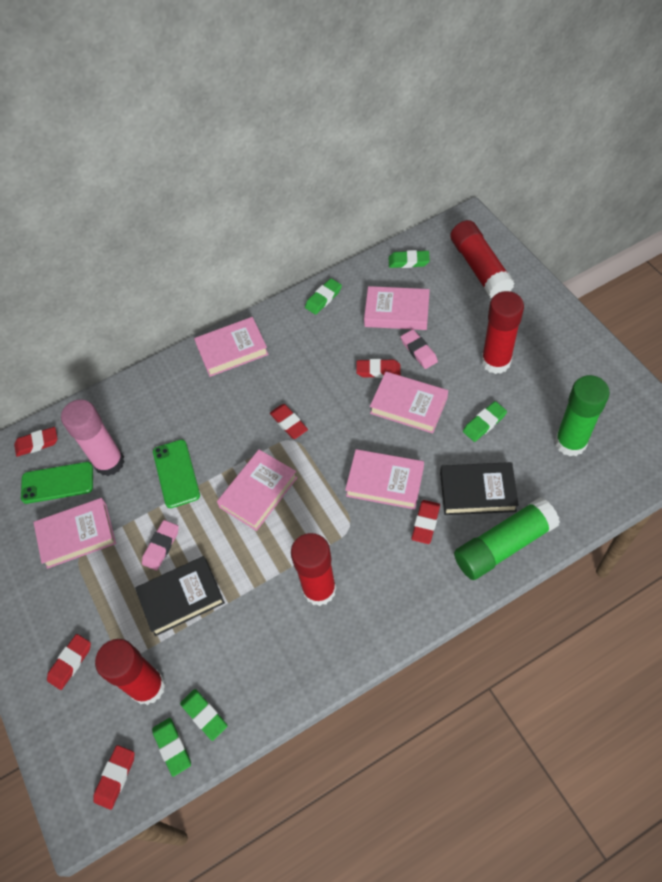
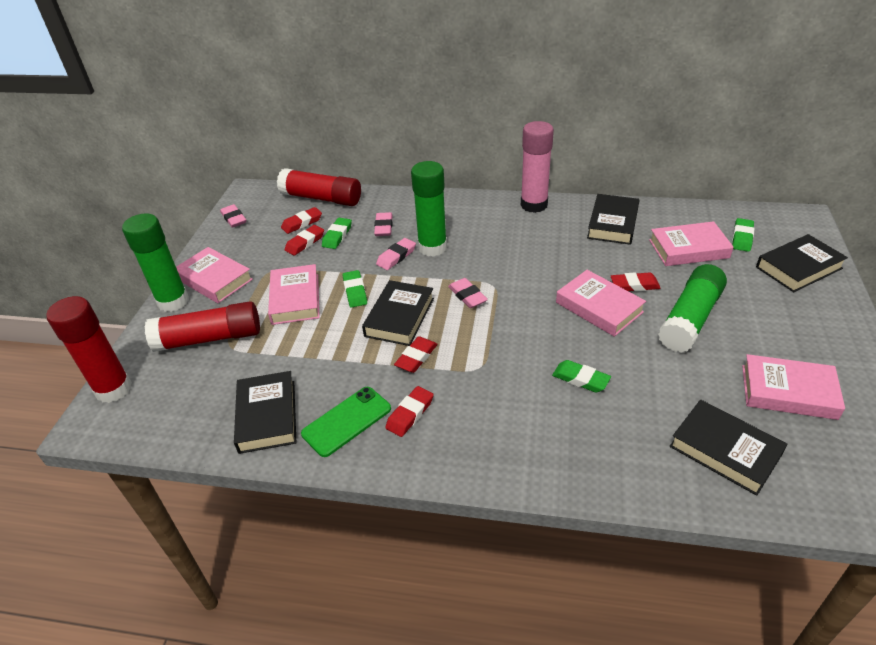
black book: 2 -> 5
green eraser: 5 -> 4
green glue stick: 2 -> 3
green phone: 2 -> 1
pink book: 6 -> 5
pink eraser: 2 -> 4
red eraser: 6 -> 5
red glue stick: 4 -> 3

